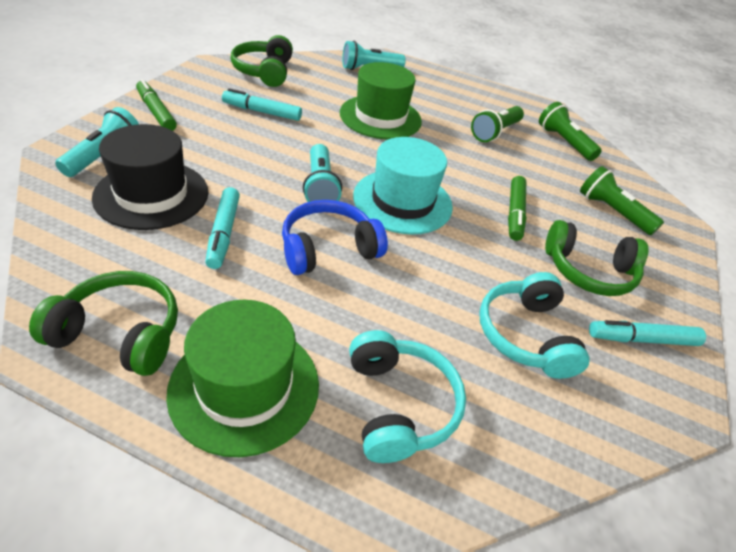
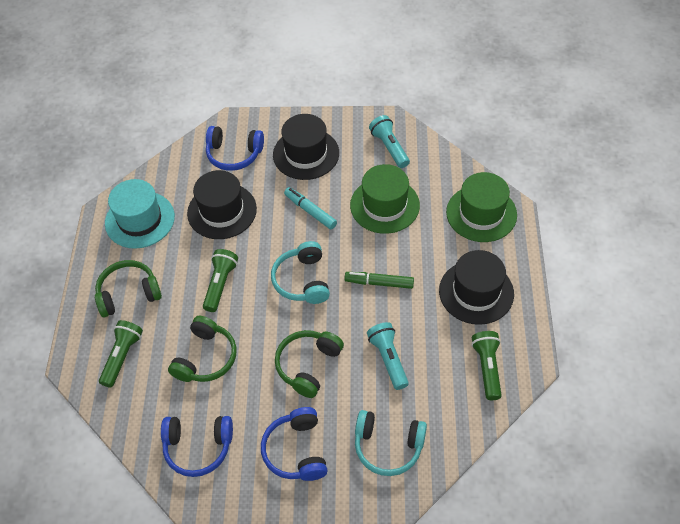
black hat: 1 -> 3
blue headphones: 1 -> 3
green marker: 2 -> 1
turquoise flashlight: 3 -> 2
turquoise marker: 3 -> 1

